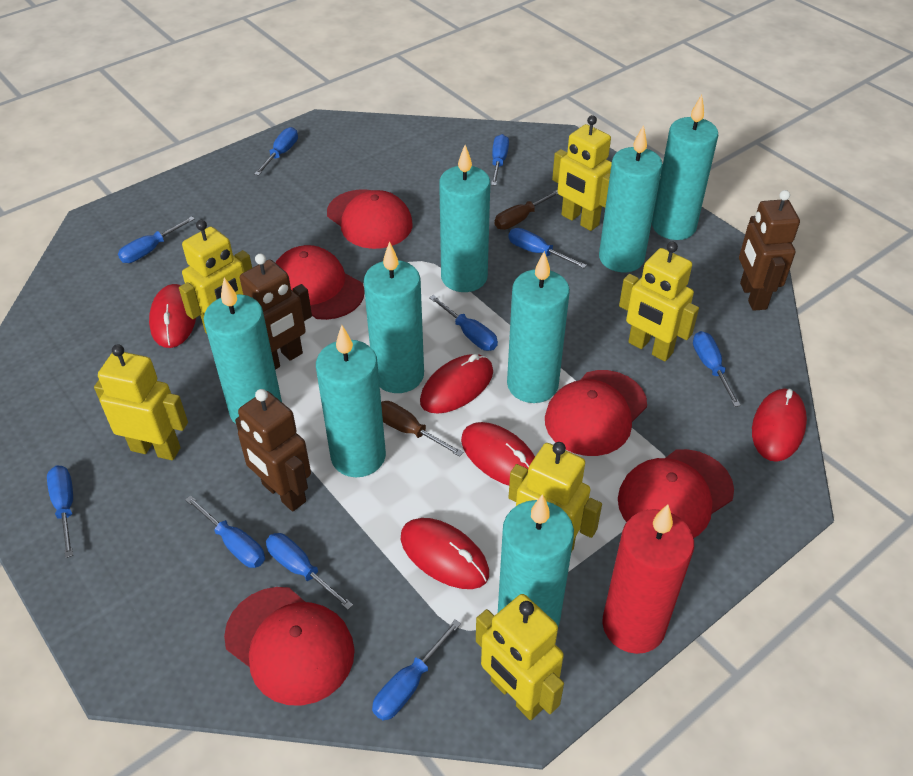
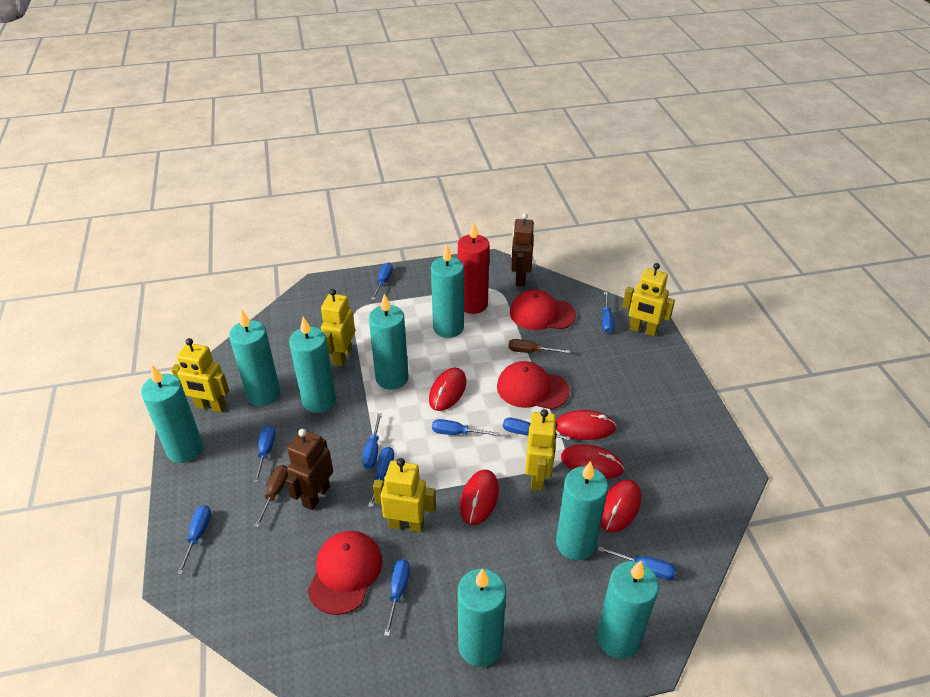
brown robot: 3 -> 2
red cap: 5 -> 3
yellow robot: 6 -> 5

